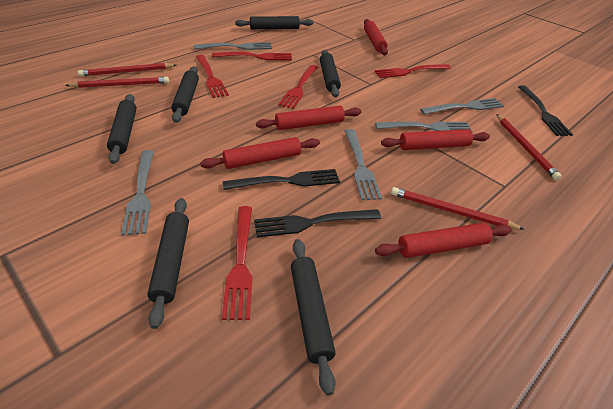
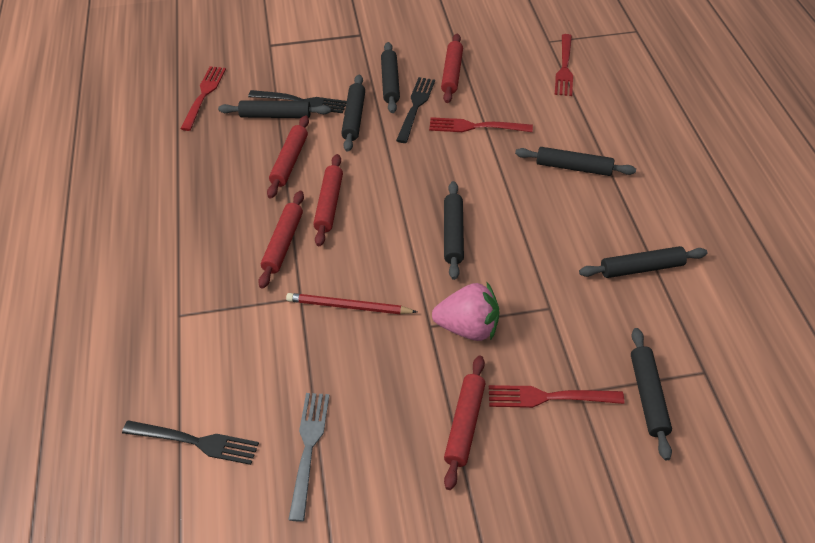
black rolling pin: 6 -> 7
grey fork: 5 -> 1
pink strawberry: 0 -> 1
red fork: 5 -> 4
red pencil: 4 -> 1

